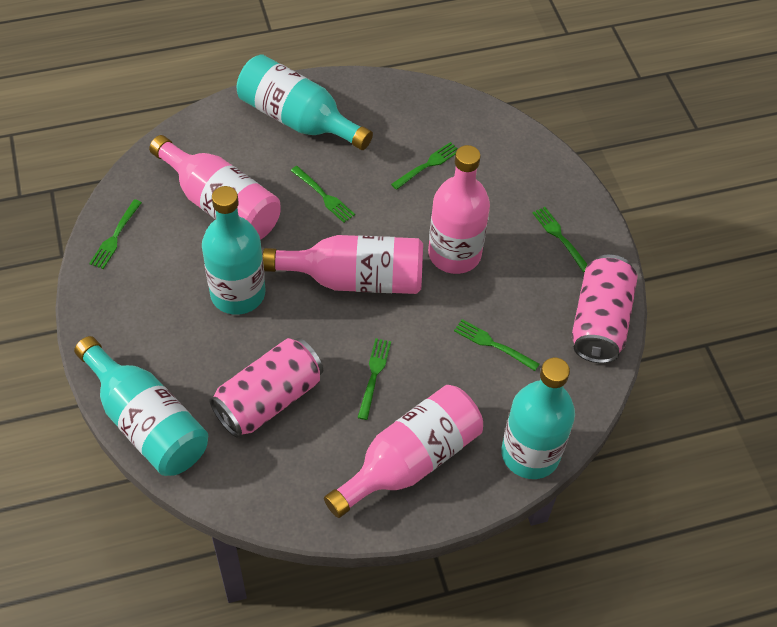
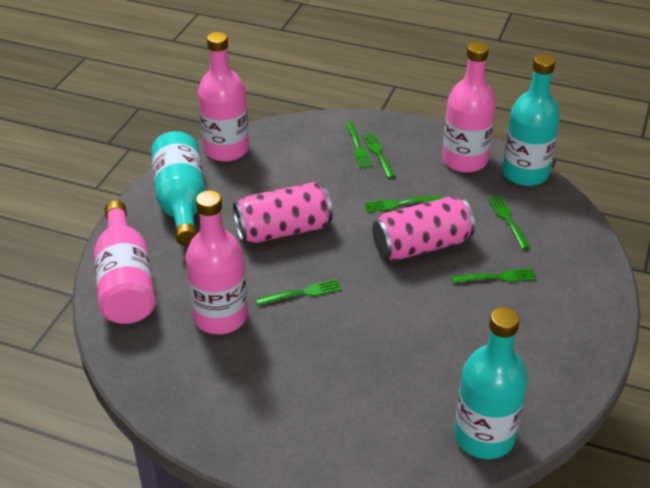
turquoise bottle: 4 -> 3

